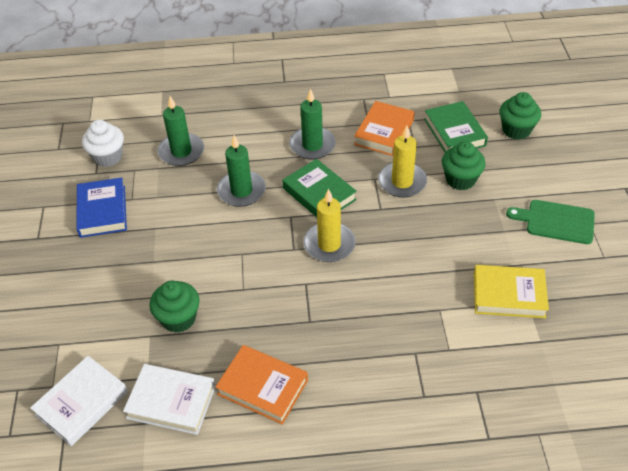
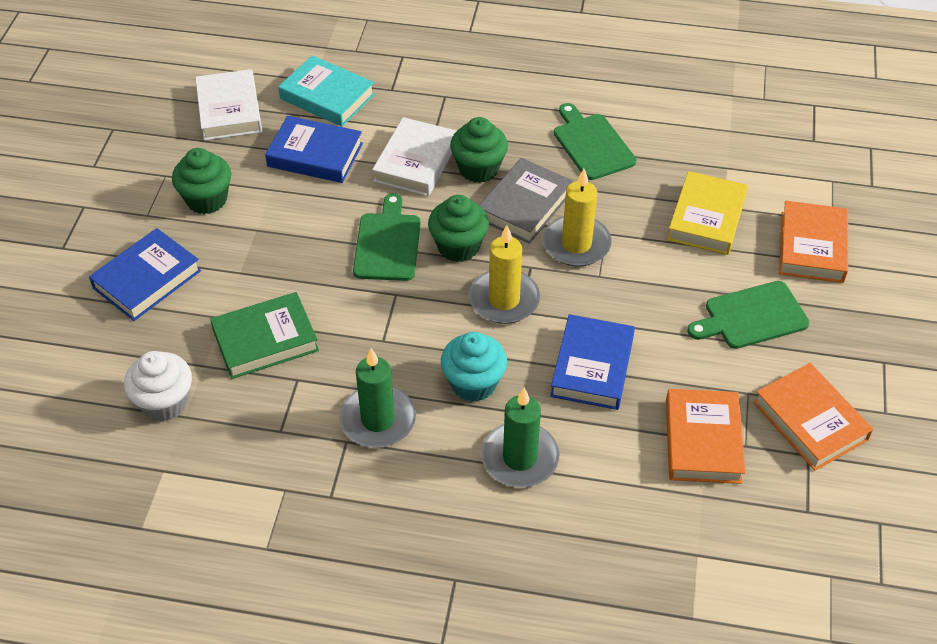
blue book: 1 -> 3
green book: 2 -> 1
green candle: 3 -> 2
green cutting board: 1 -> 3
grey book: 0 -> 1
orange book: 2 -> 3
turquoise book: 0 -> 1
turquoise cupcake: 0 -> 1

